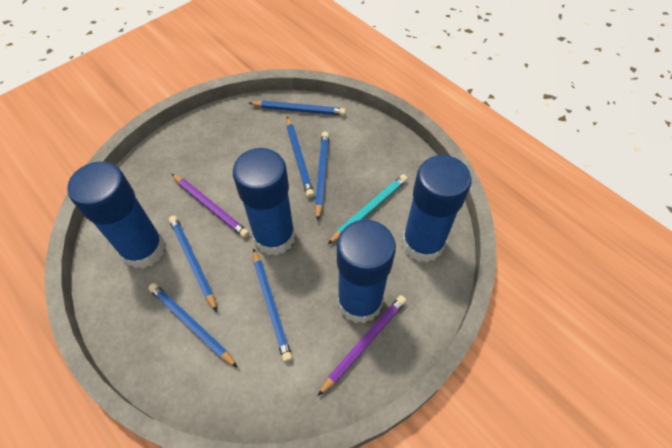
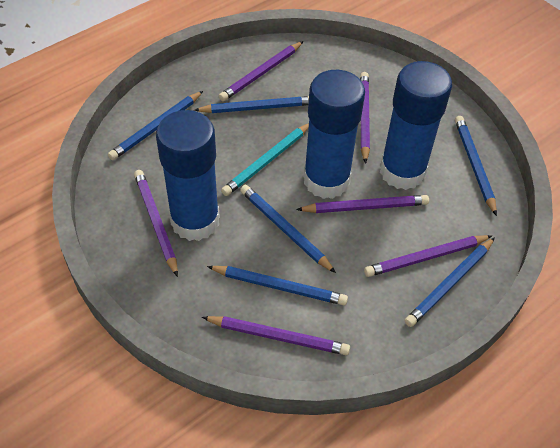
blue glue stick: 4 -> 3
purple pencil: 2 -> 6

